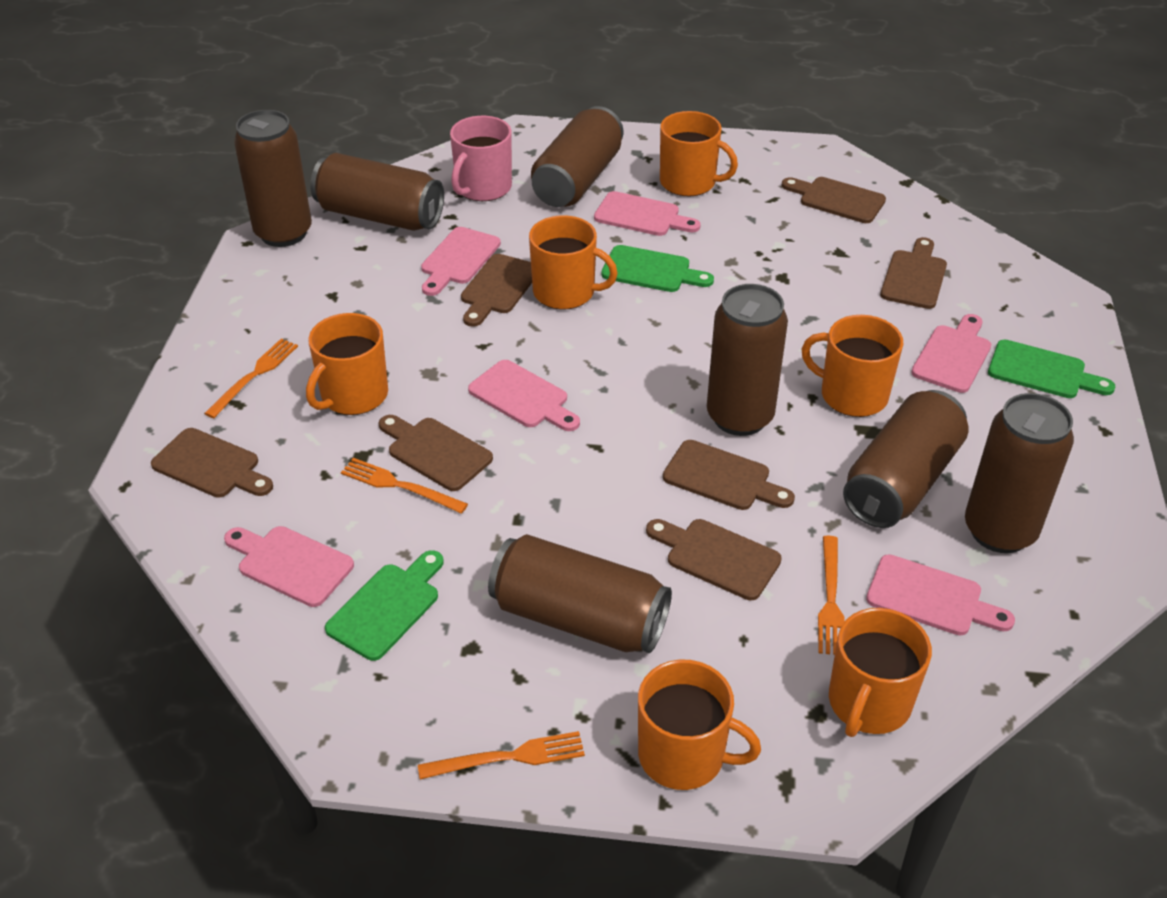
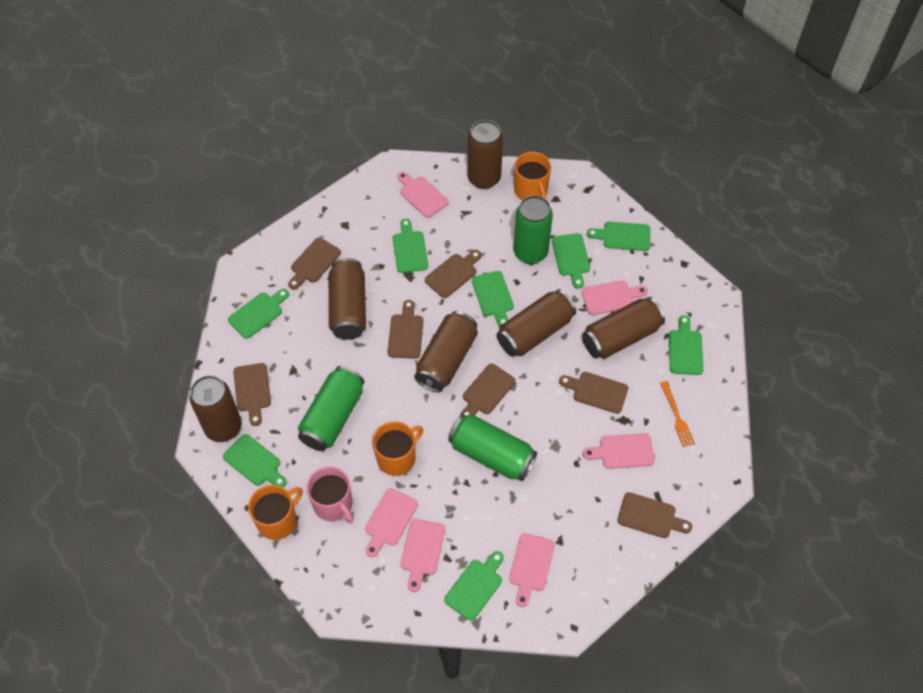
brown can: 7 -> 6
green can: 0 -> 3
green cutting board: 3 -> 8
orange fork: 4 -> 1
orange mug: 6 -> 3

